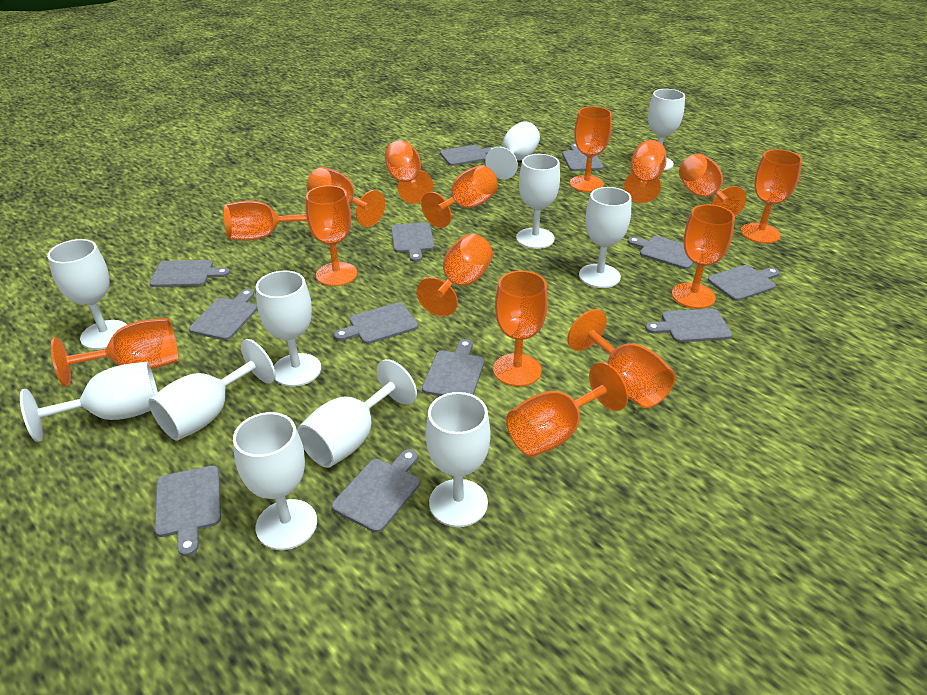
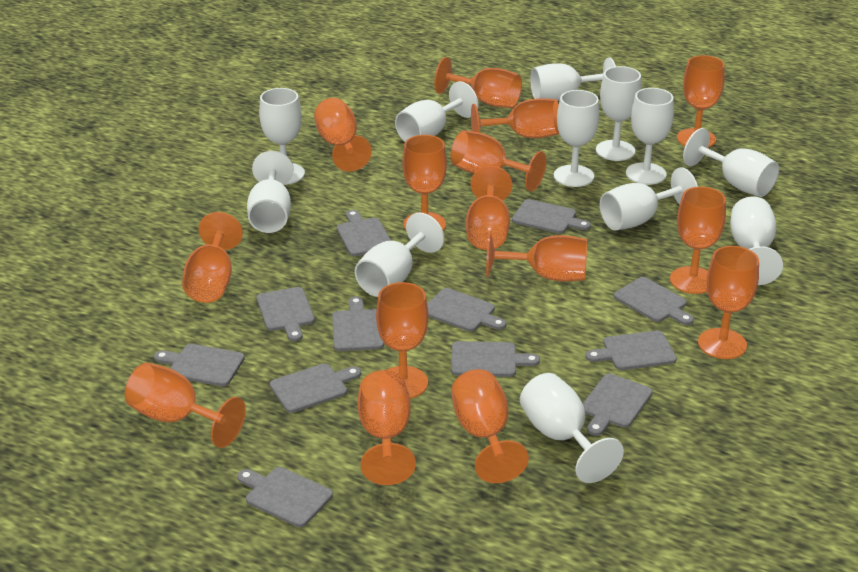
white goblet: 11 -> 12

